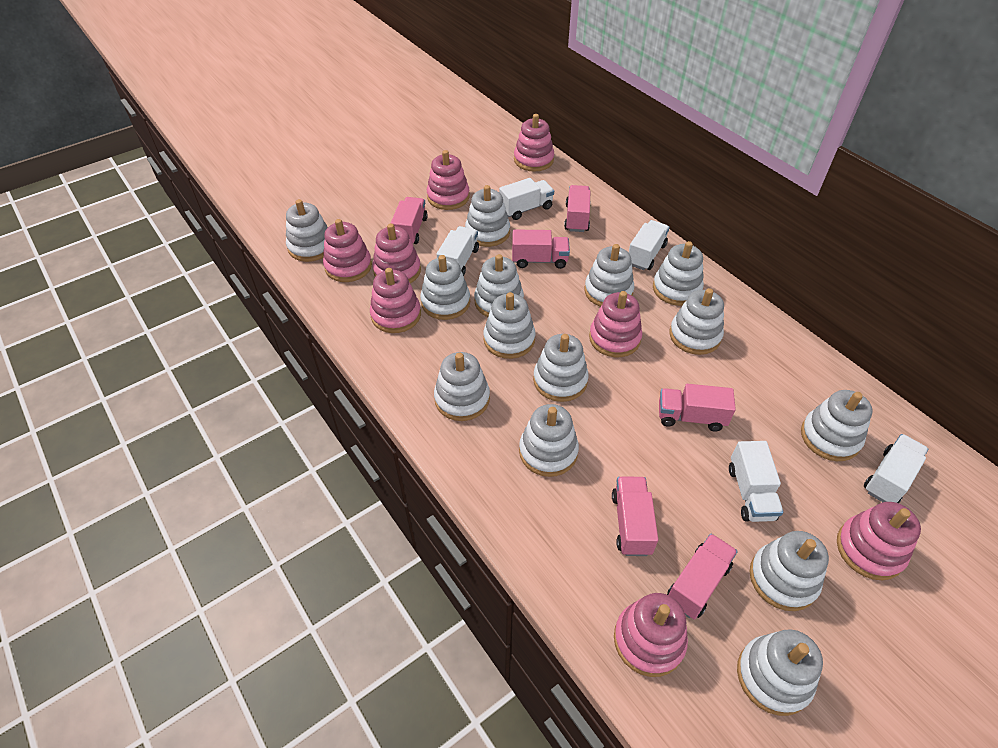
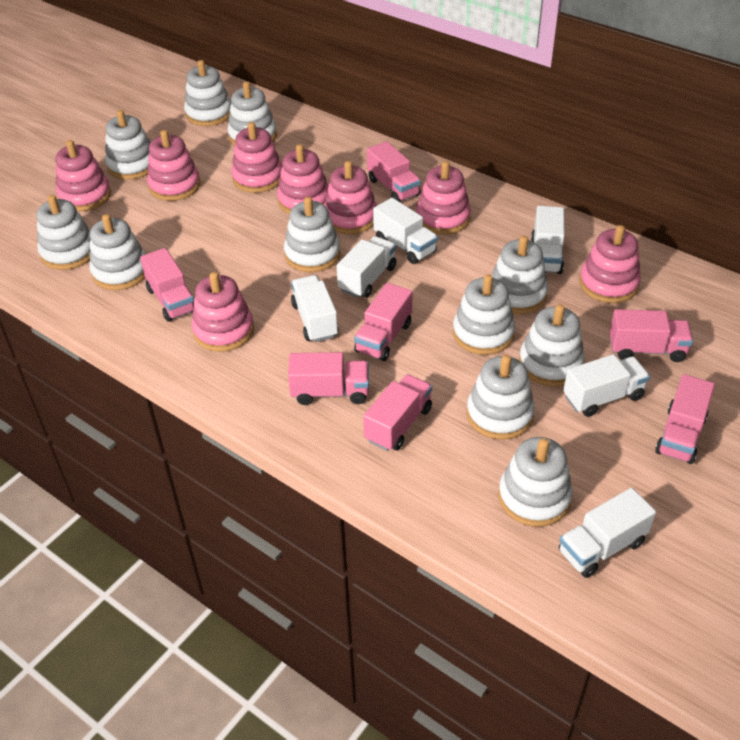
pink truck: 6 -> 7
white stacking toy: 14 -> 11
white truck: 5 -> 6

